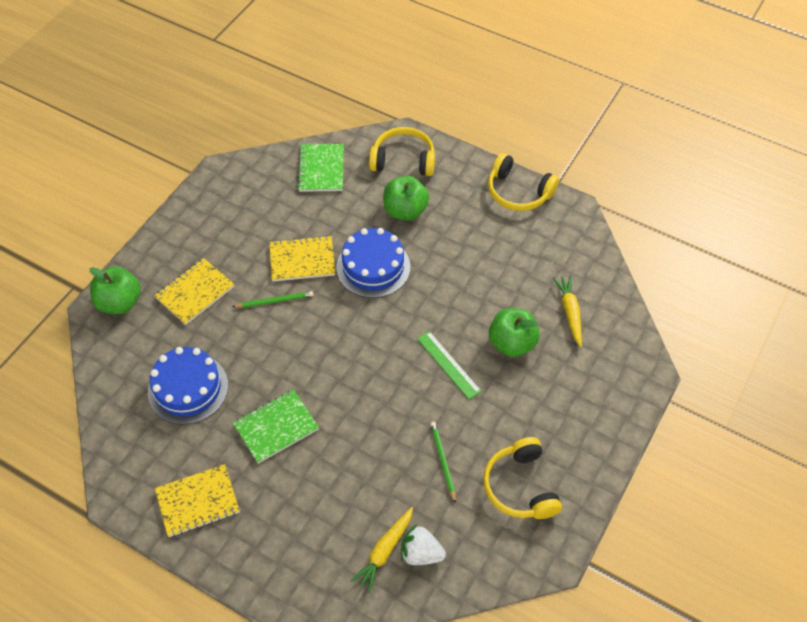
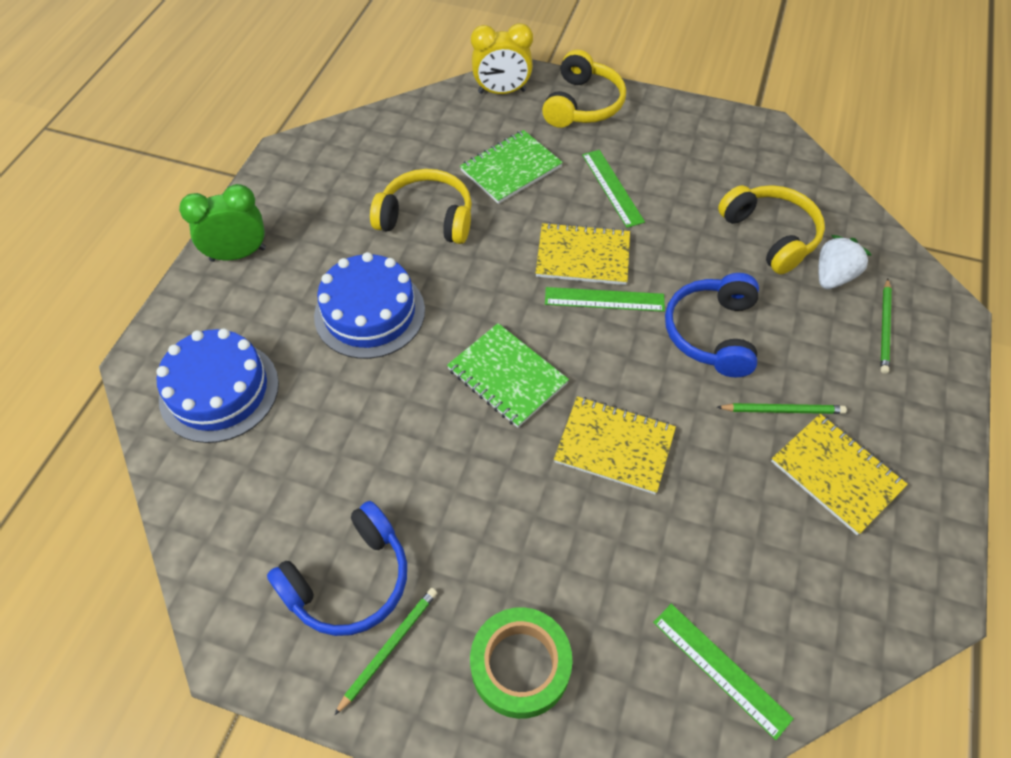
blue headphones: 0 -> 2
green apple: 3 -> 0
green clock: 0 -> 1
green pencil: 2 -> 3
green ruler: 1 -> 3
green tape: 0 -> 1
yellow carrot: 2 -> 0
yellow clock: 0 -> 1

